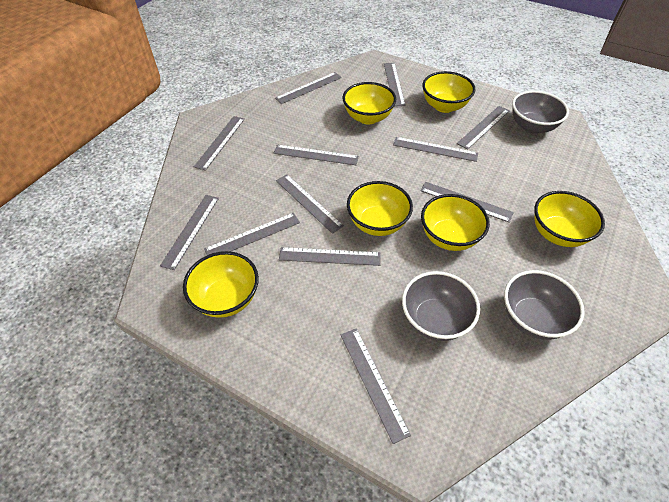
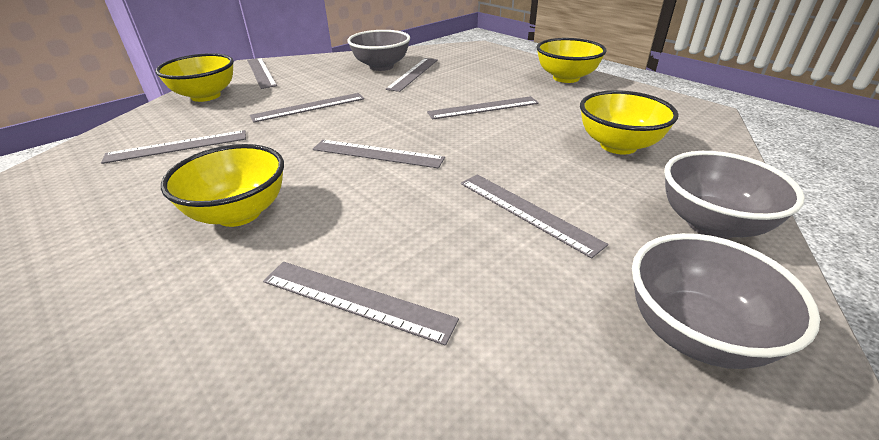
grey ruler: 12 -> 8
yellow bowl: 6 -> 4

